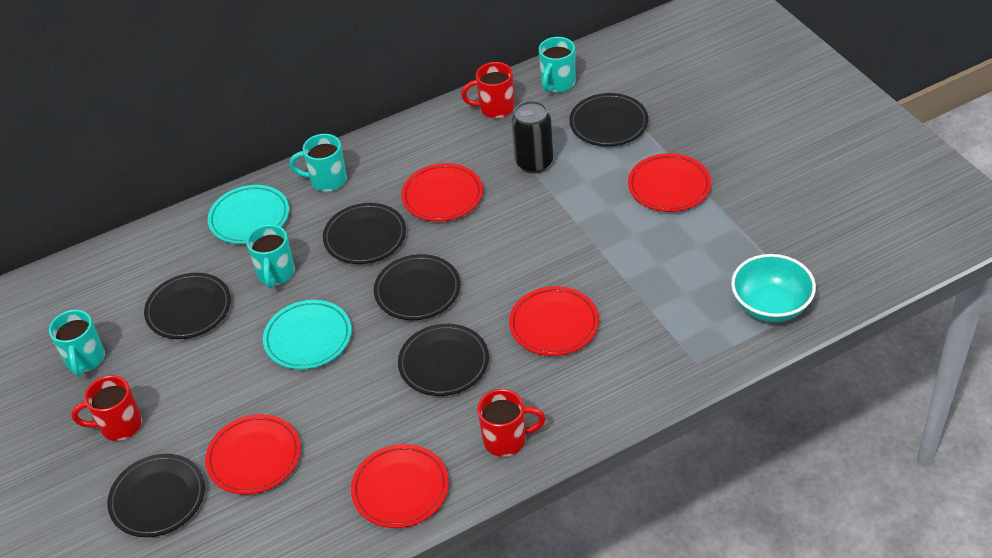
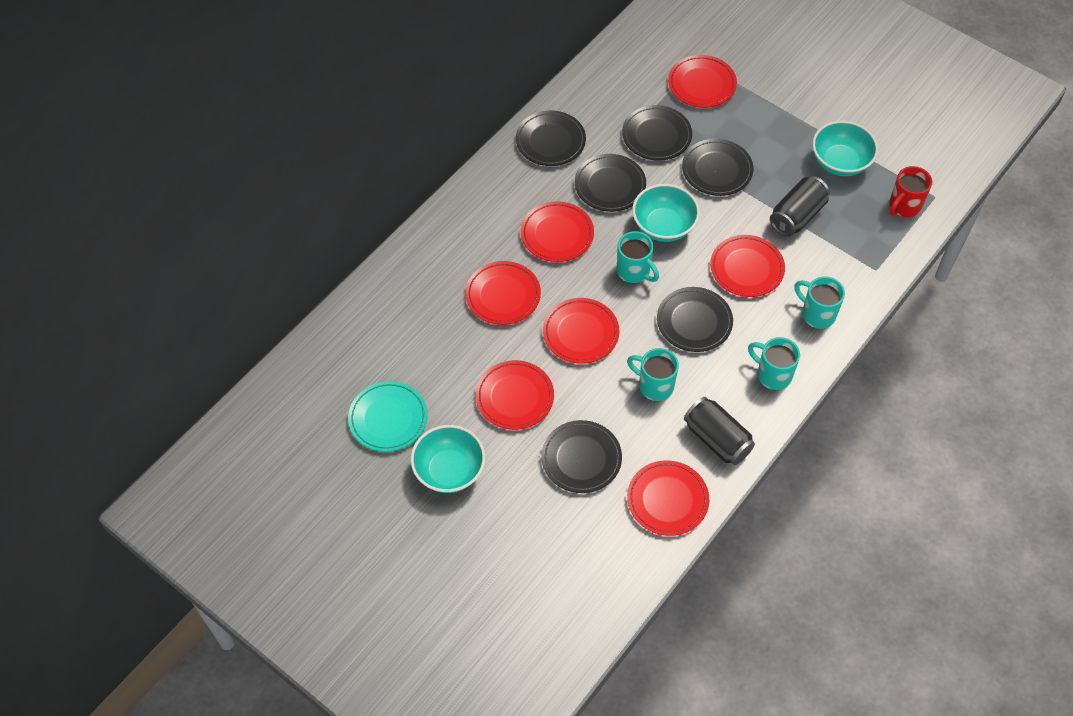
black can: 1 -> 2
red mug: 3 -> 1
red plate: 5 -> 7
turquoise bowl: 1 -> 3
turquoise plate: 2 -> 1

